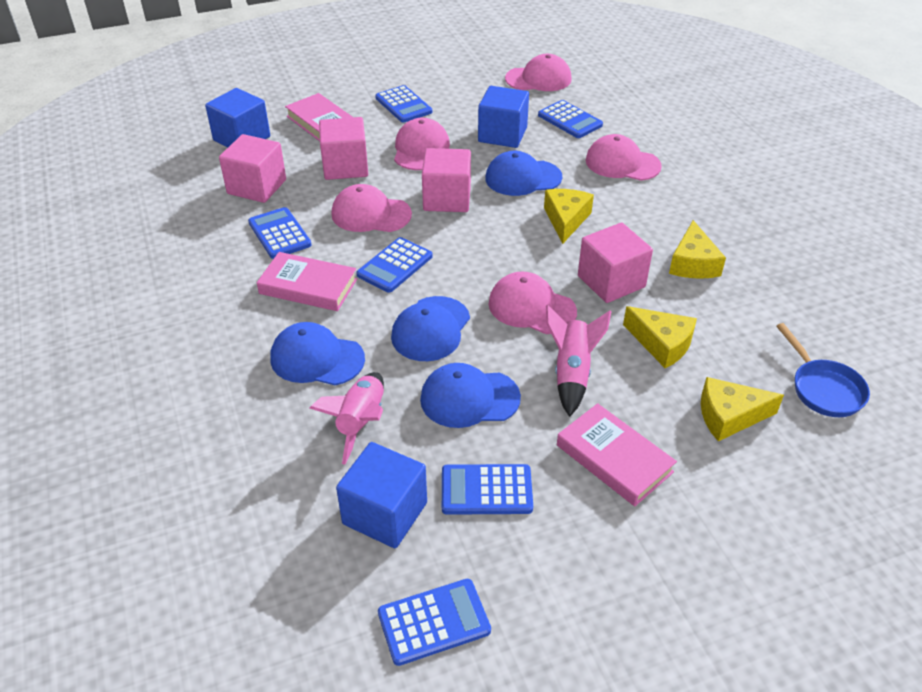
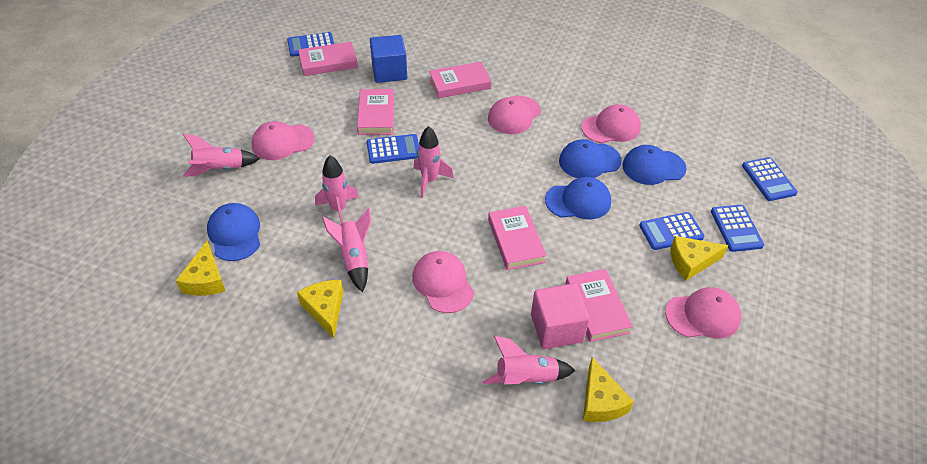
blue calculator: 6 -> 5
blue cube: 3 -> 1
blue pan: 1 -> 0
pink book: 3 -> 5
pink cube: 4 -> 1
pink rocket: 2 -> 5

